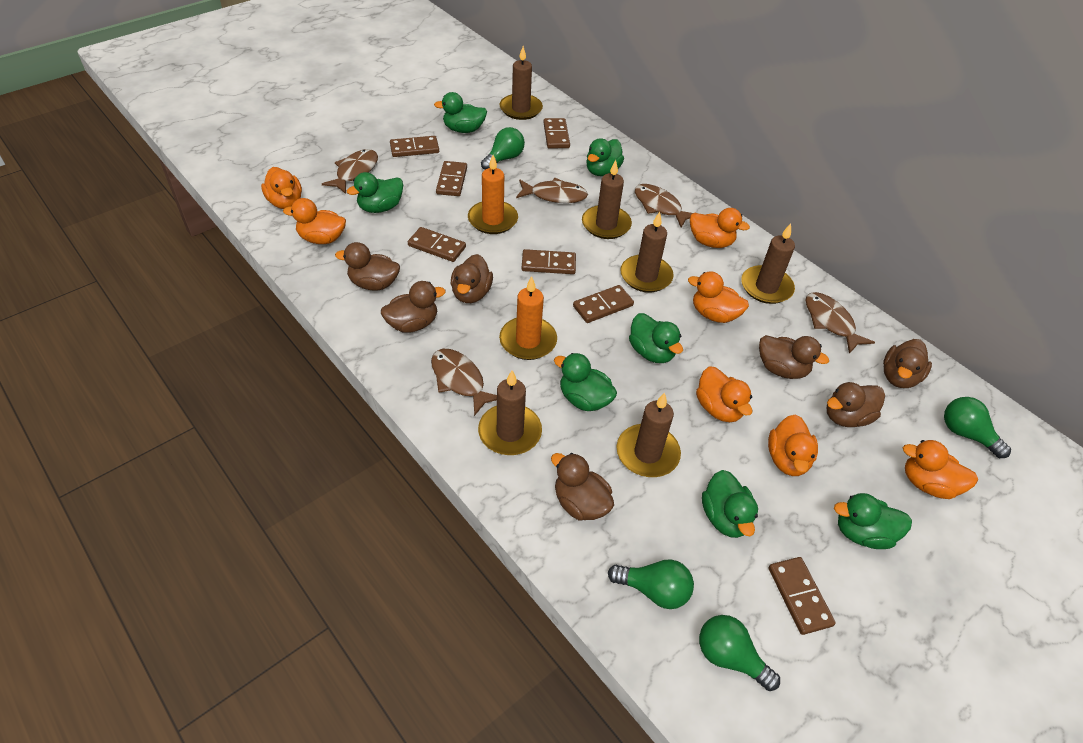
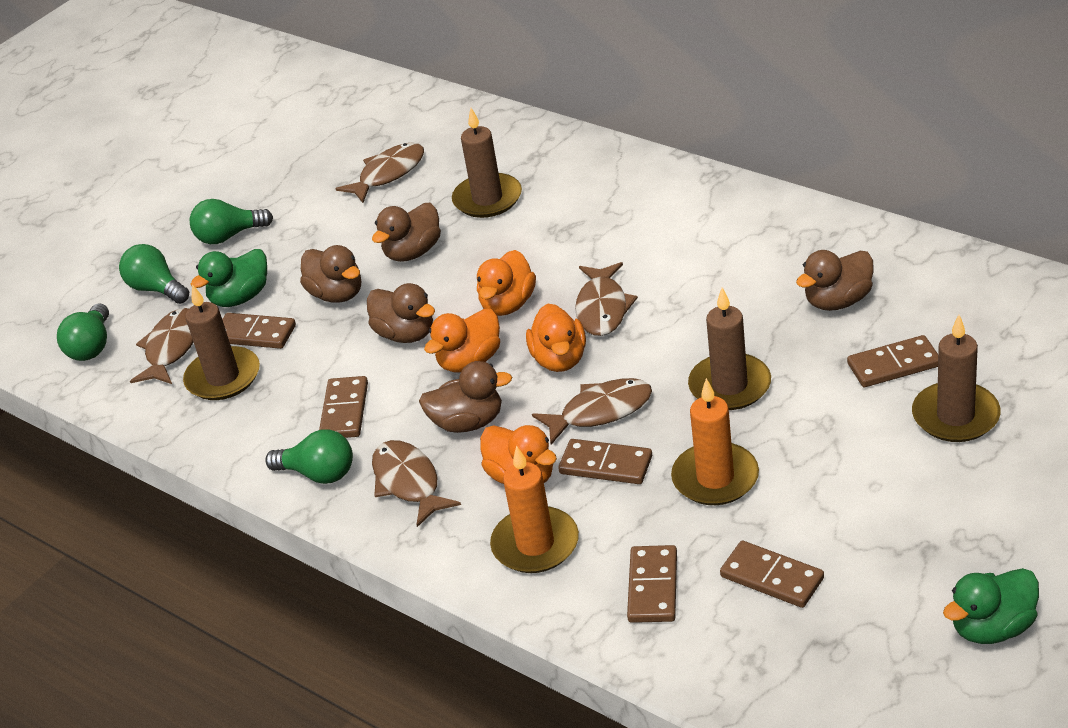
brown candle: 6 -> 4
brown domino: 7 -> 6
brown duck: 7 -> 5
green duck: 7 -> 2
orange duck: 7 -> 4

